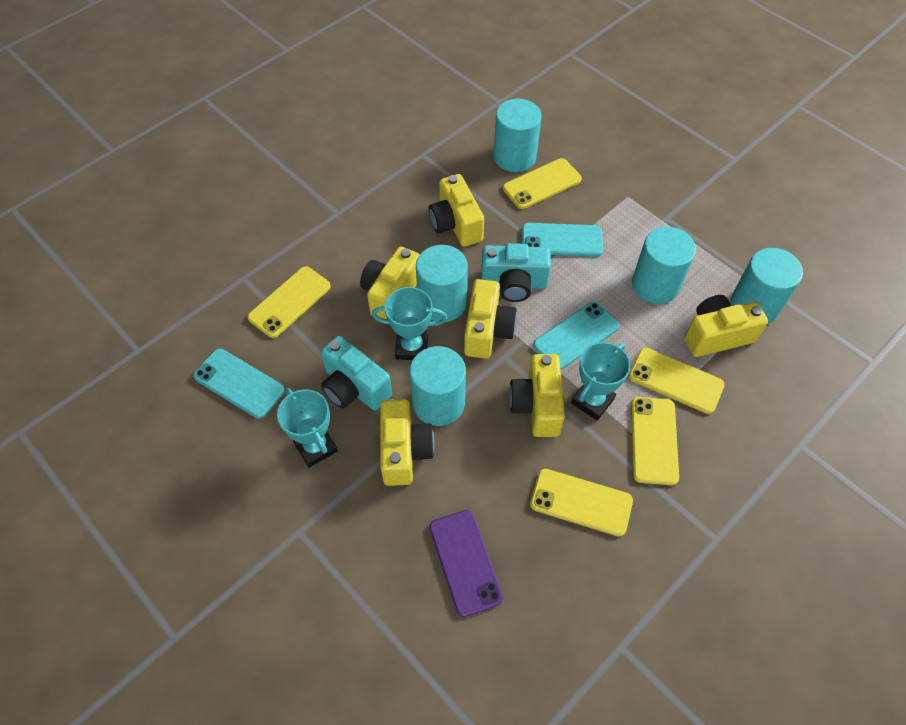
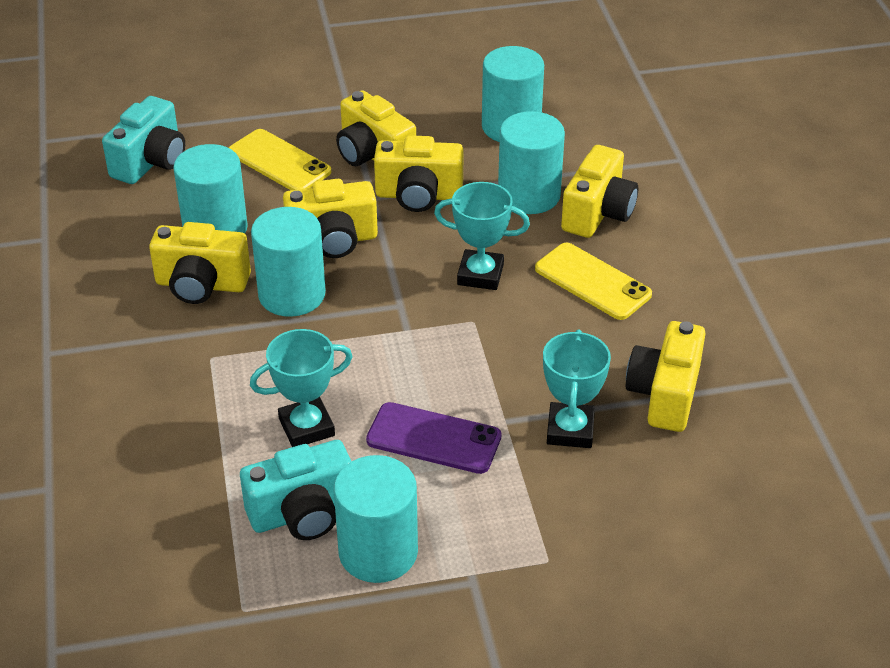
turquoise phone: 3 -> 0
yellow phone: 5 -> 2

